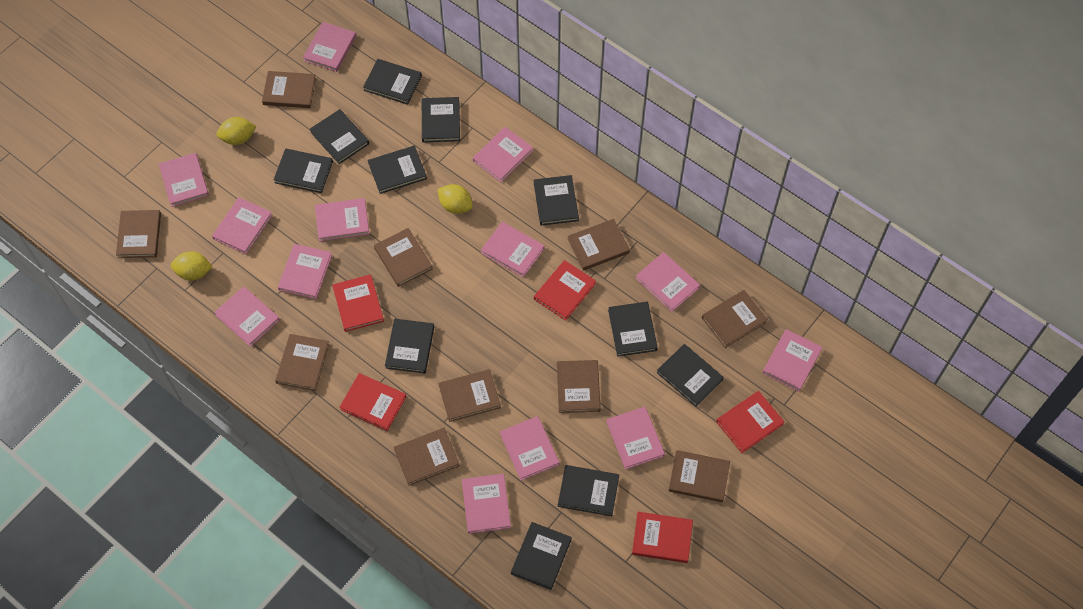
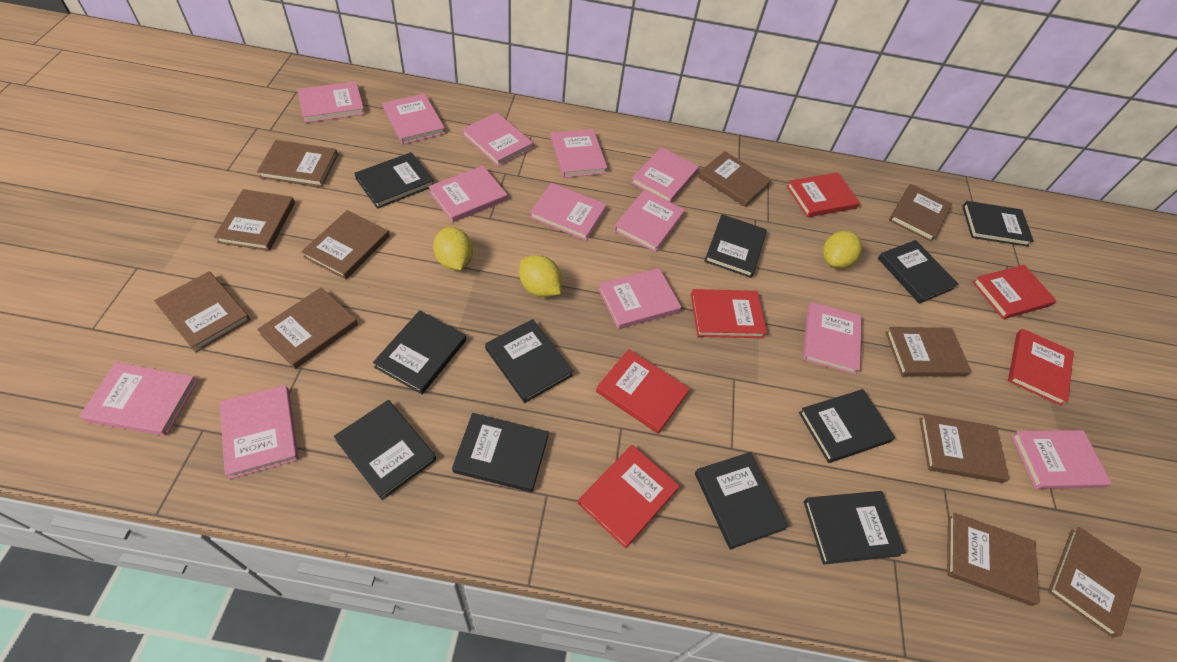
brown book: 10 -> 11
red book: 5 -> 6

